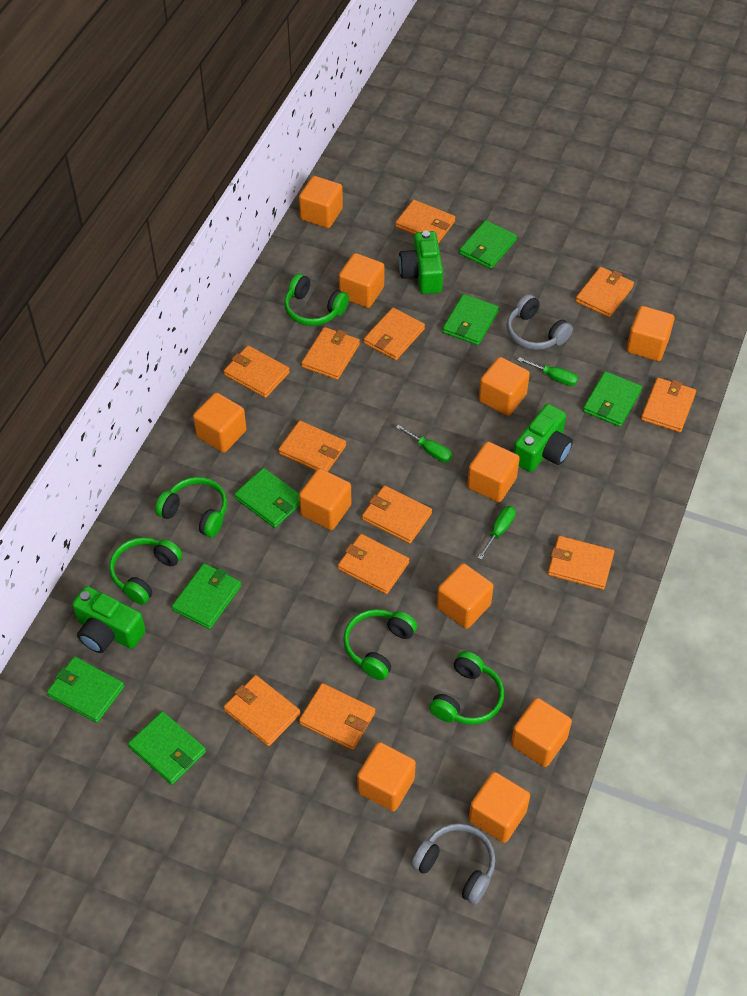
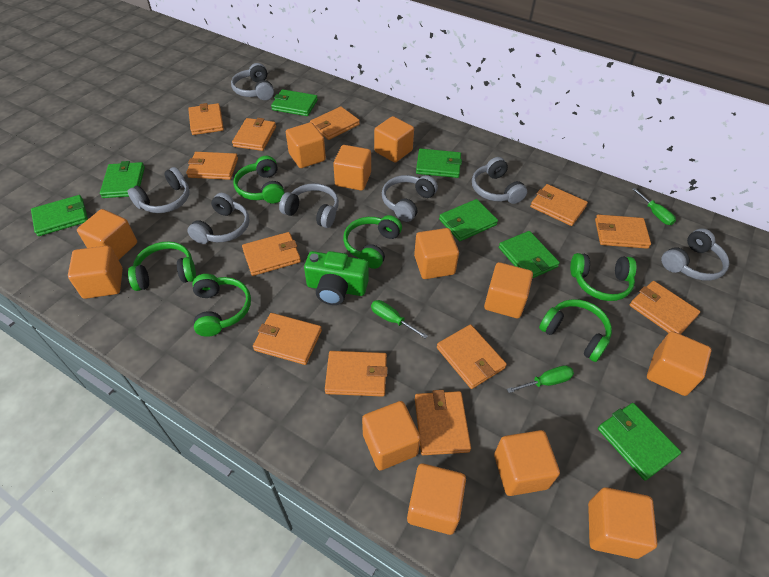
green camera: 3 -> 1
green headphones: 5 -> 6
grey headphones: 2 -> 7
orange cube: 11 -> 12

